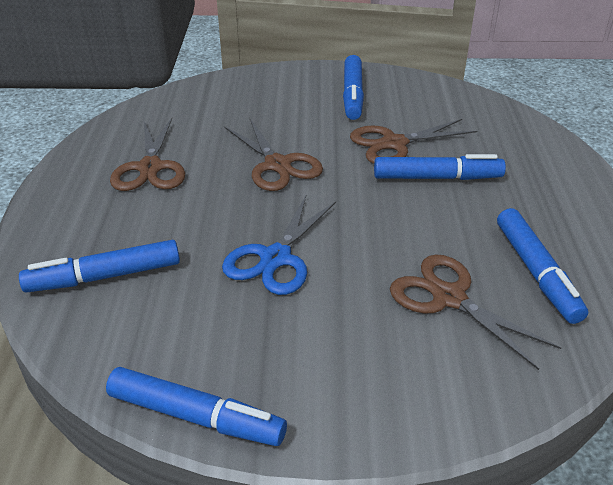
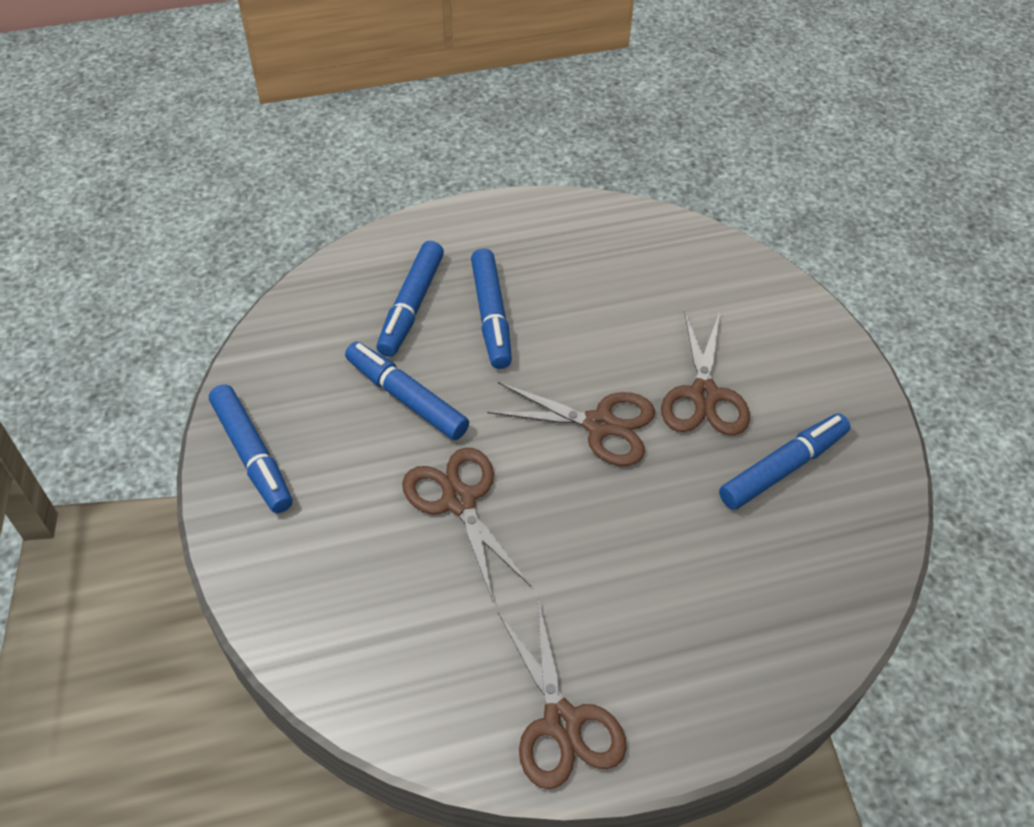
blue scissors: 1 -> 0

